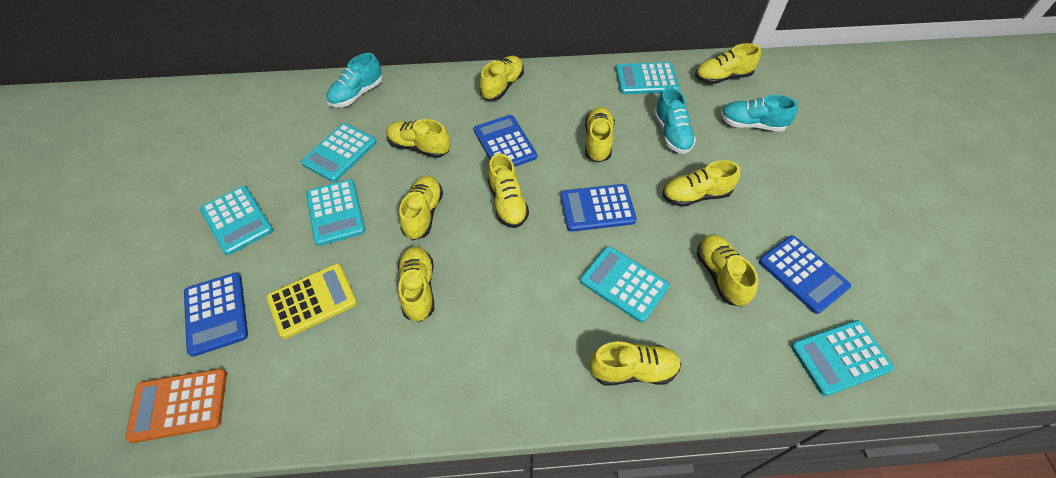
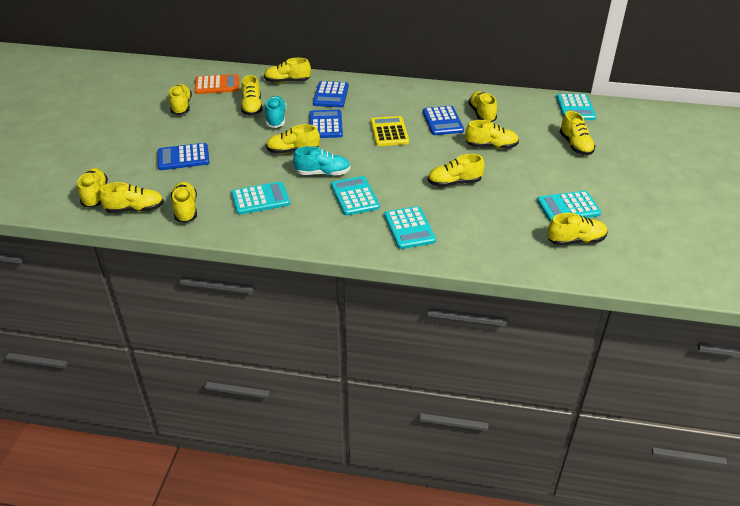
turquoise calculator: 6 -> 5
turquoise shoe: 3 -> 2
yellow shoe: 10 -> 12

